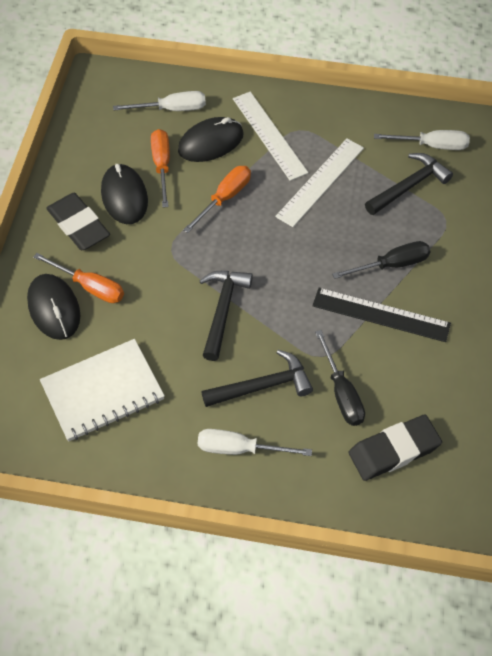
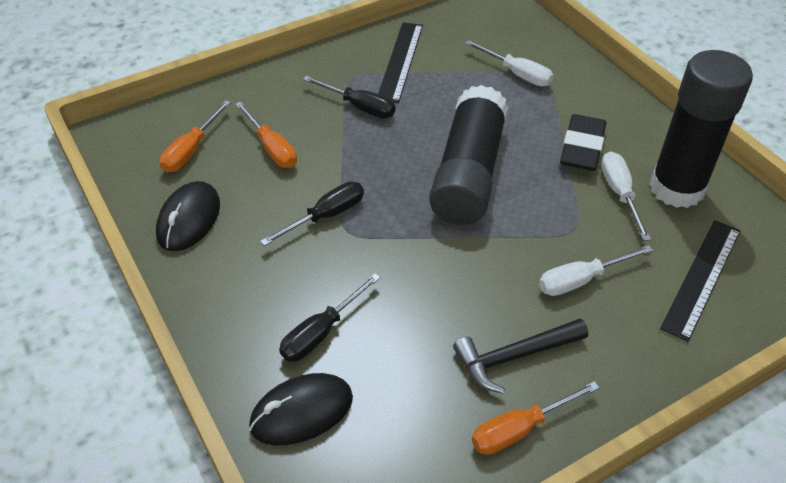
black eraser: 2 -> 1
black glue stick: 0 -> 2
black hammer: 3 -> 1
black mouse: 3 -> 2
black ruler: 1 -> 2
black screwdriver: 2 -> 3
white notebook: 1 -> 0
white ruler: 2 -> 0

